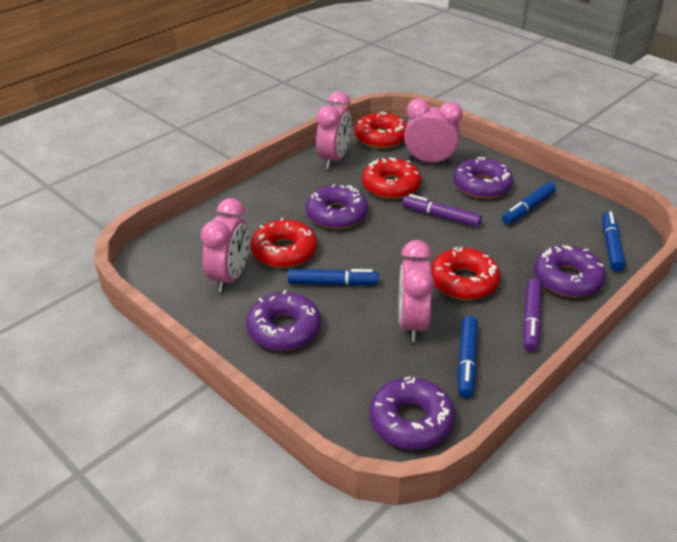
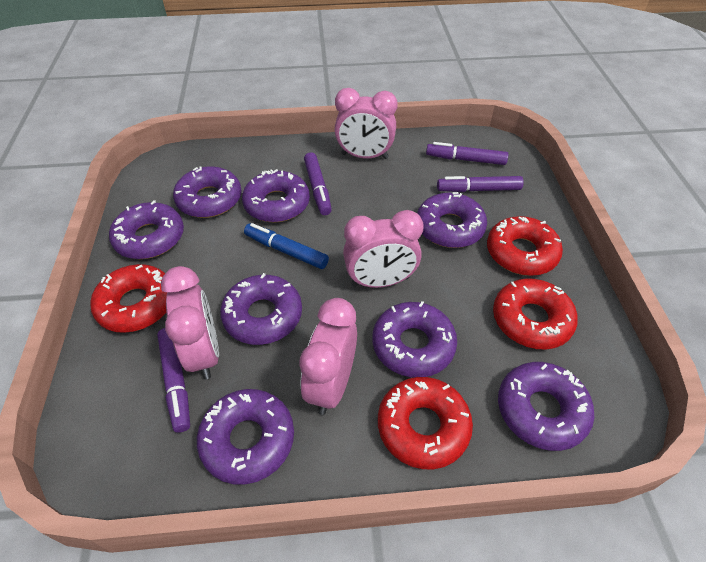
blue marker: 4 -> 1
purple donut: 5 -> 8
purple marker: 2 -> 4

